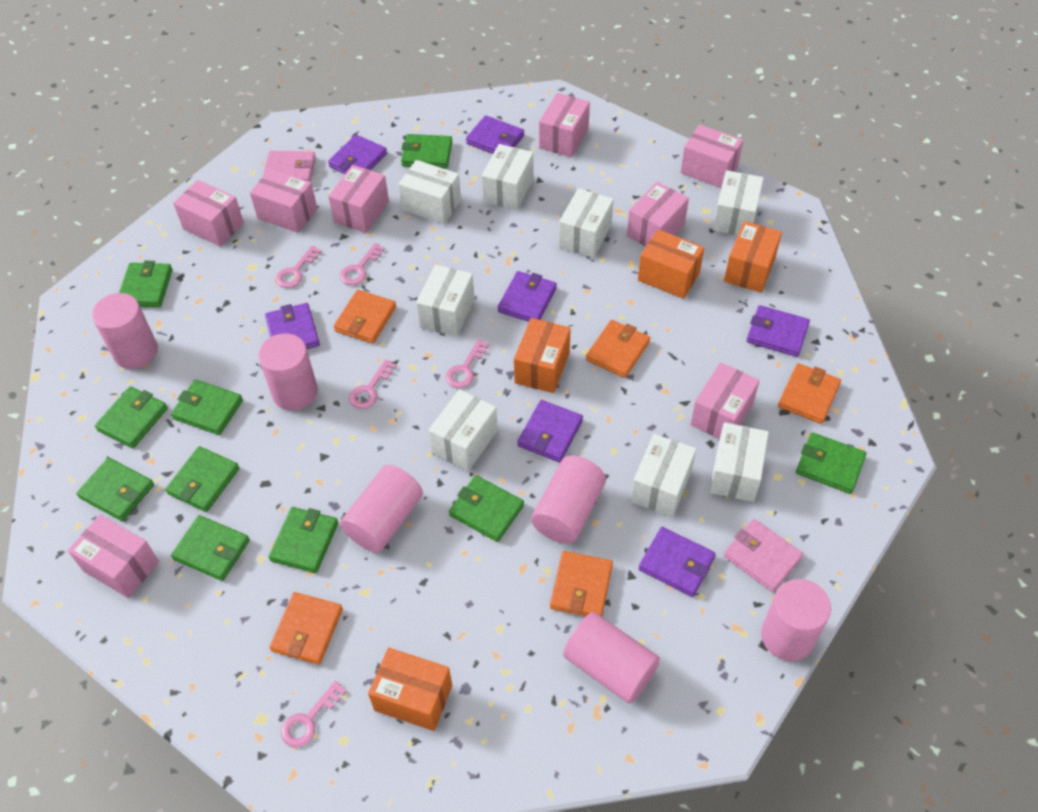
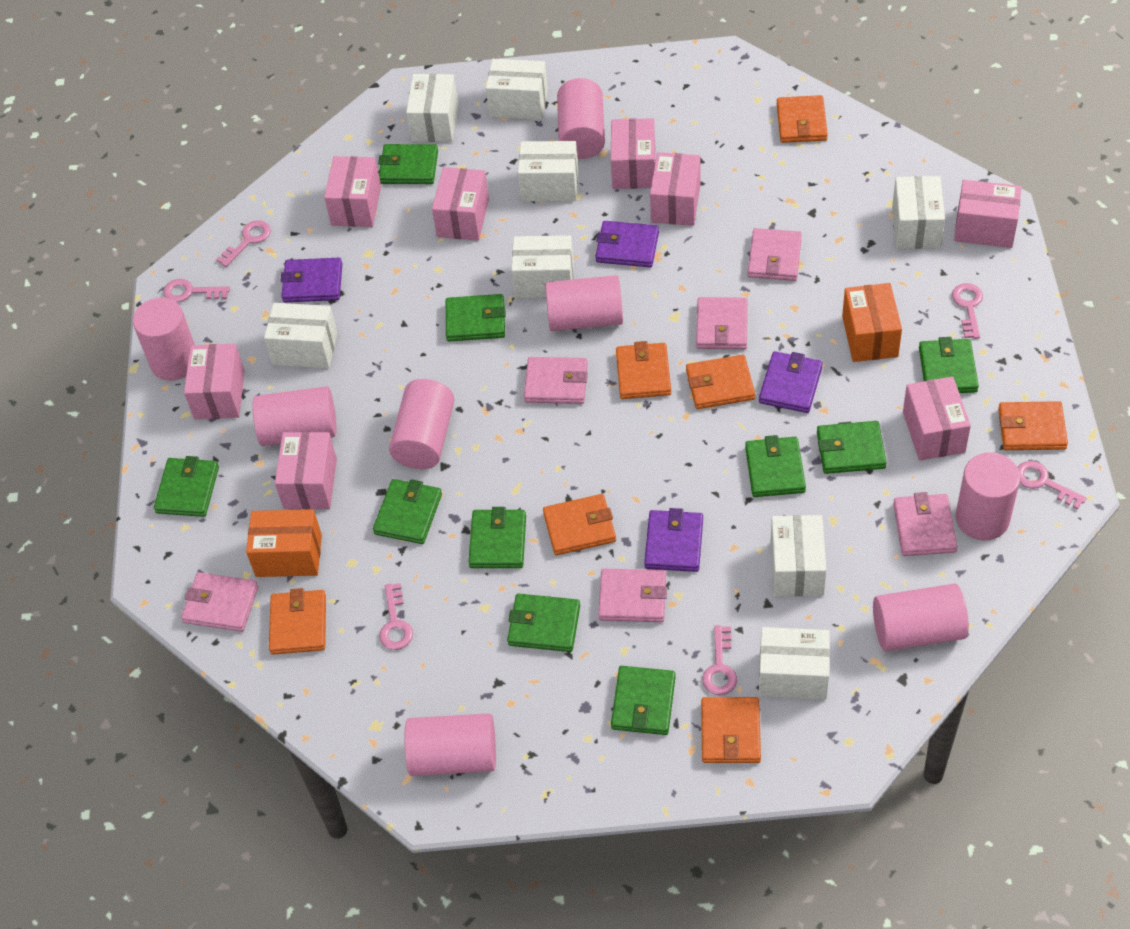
orange box: 4 -> 2
orange wallet: 5 -> 7
pink cylinder: 6 -> 8
pink key: 5 -> 6
pink wallet: 2 -> 6
purple wallet: 7 -> 4

